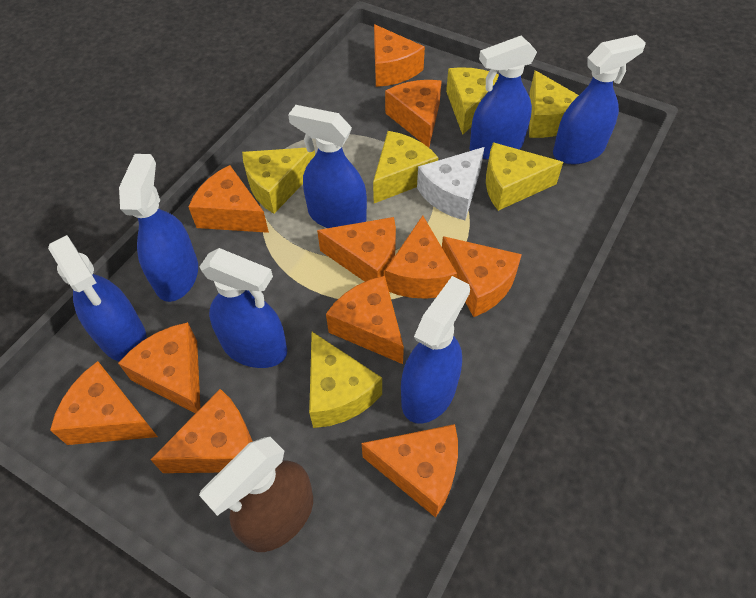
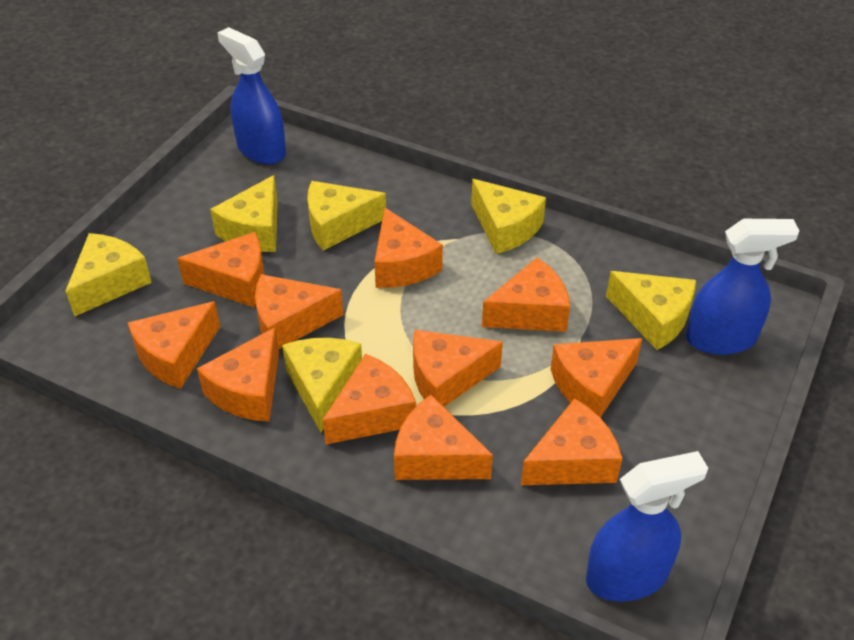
blue spray bottle: 7 -> 3
brown spray bottle: 1 -> 0
white cheese: 1 -> 0

